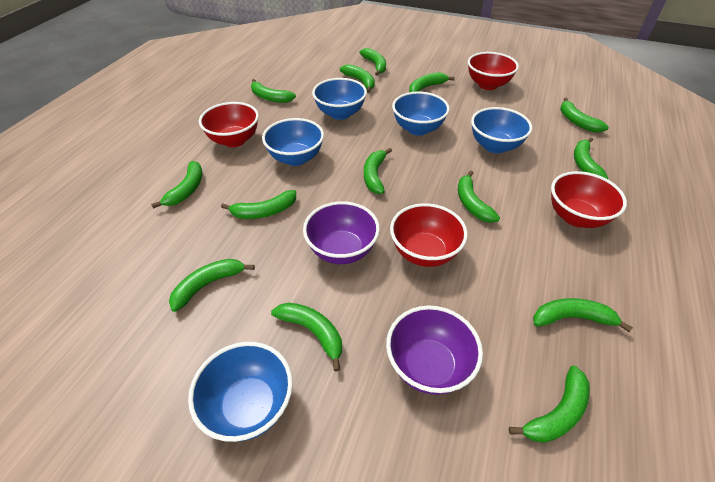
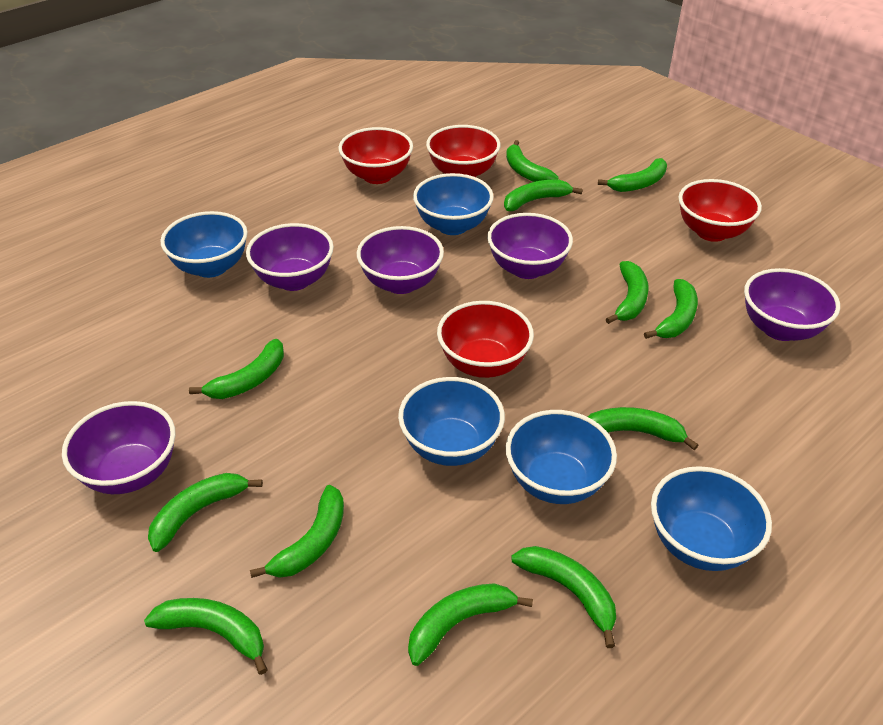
green banana: 14 -> 12
purple bowl: 2 -> 5

